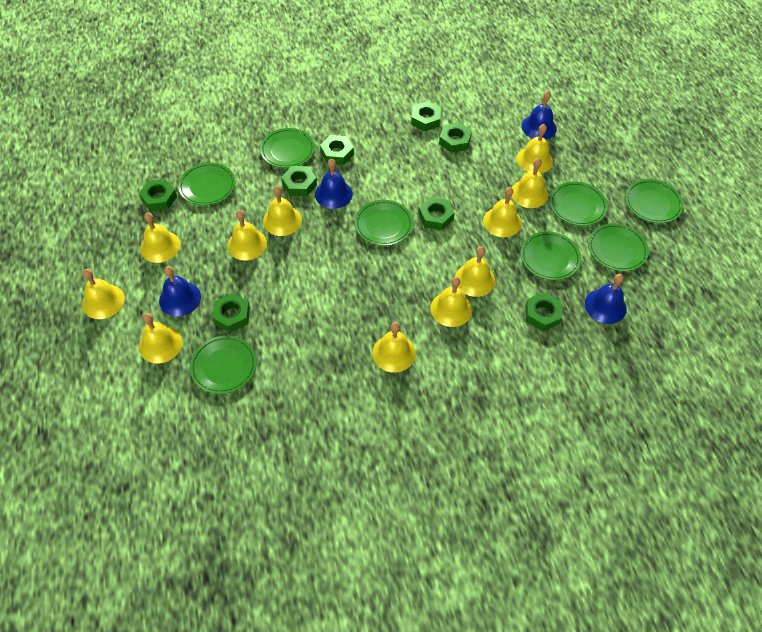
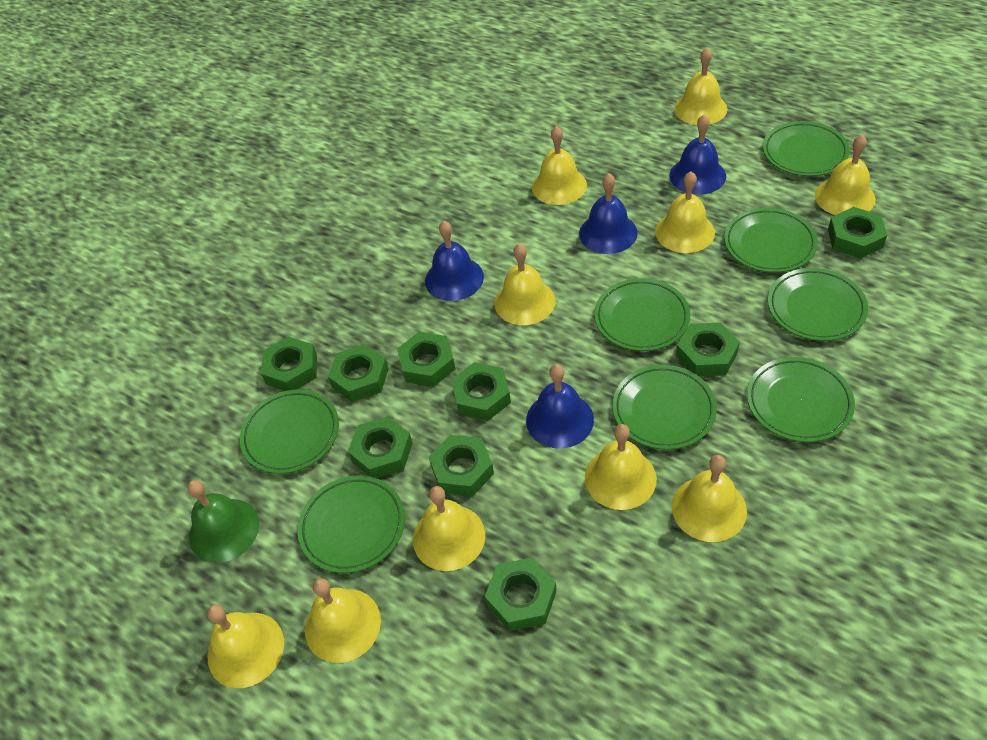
green bell: 0 -> 1
green nut: 8 -> 9
yellow bell: 11 -> 10

